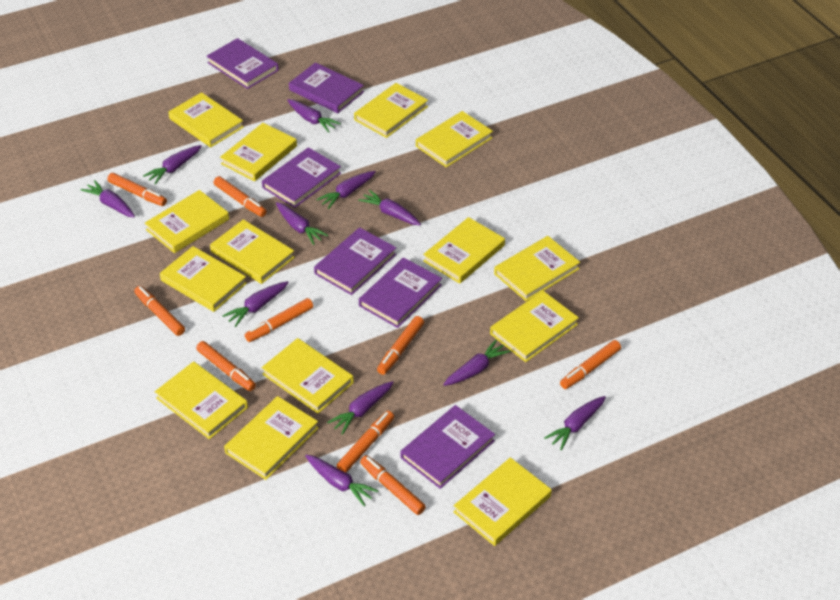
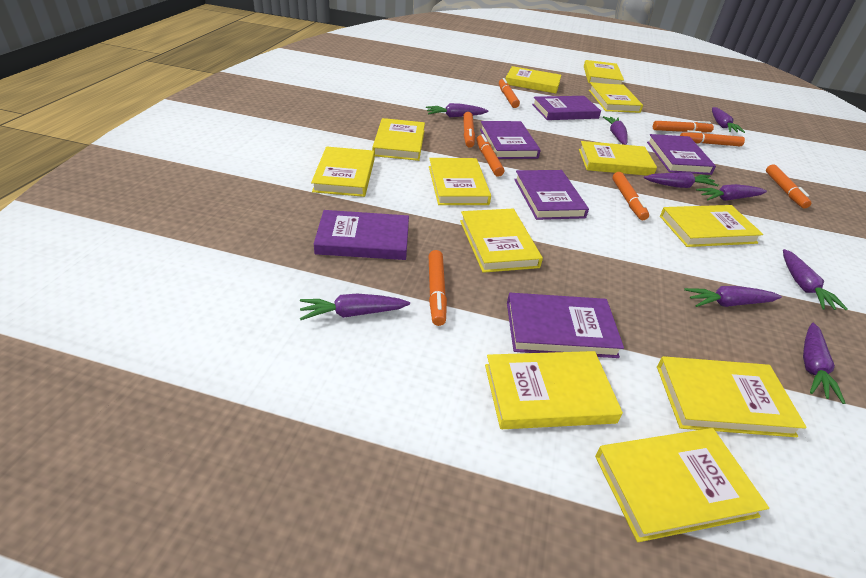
orange marker: 9 -> 8
purple carrot: 11 -> 9
yellow book: 14 -> 12

